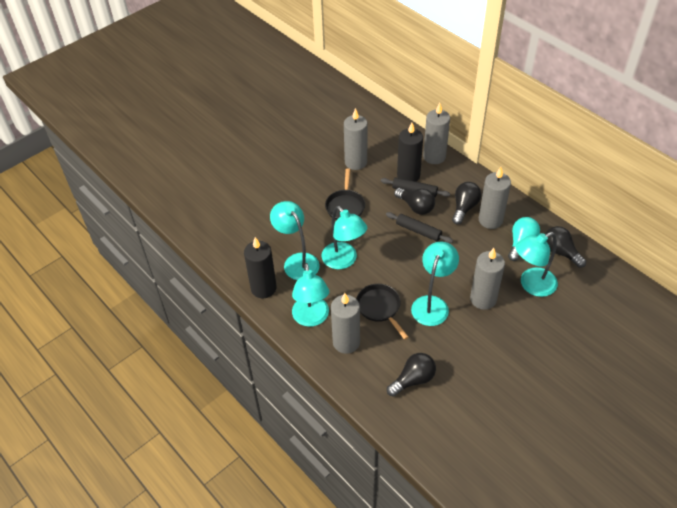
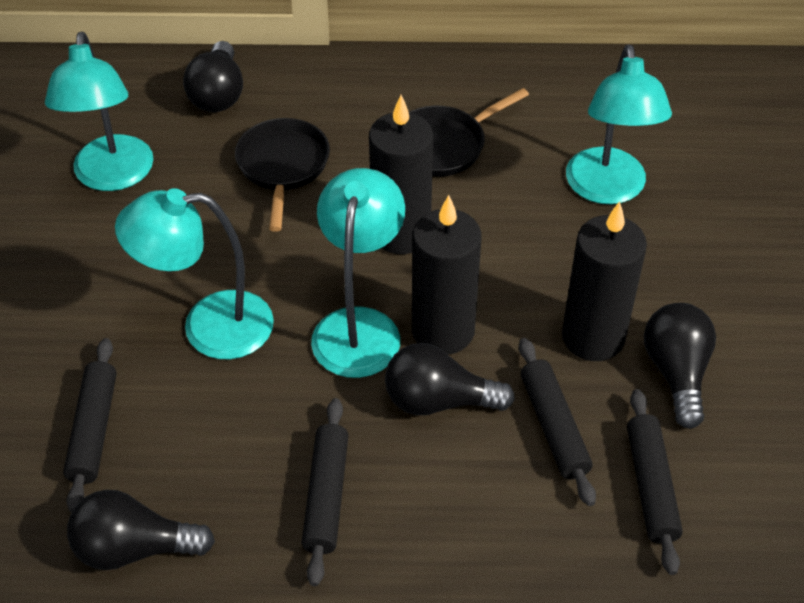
black candle: 2 -> 3
black rolling pin: 2 -> 4
grey candle: 5 -> 0
turquoise lamp: 5 -> 4
turquoise light bulb: 1 -> 0

